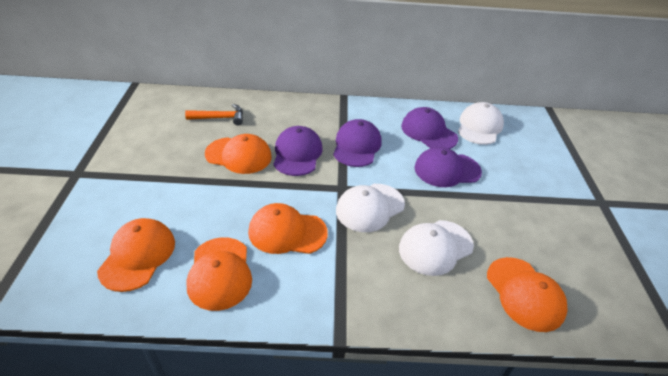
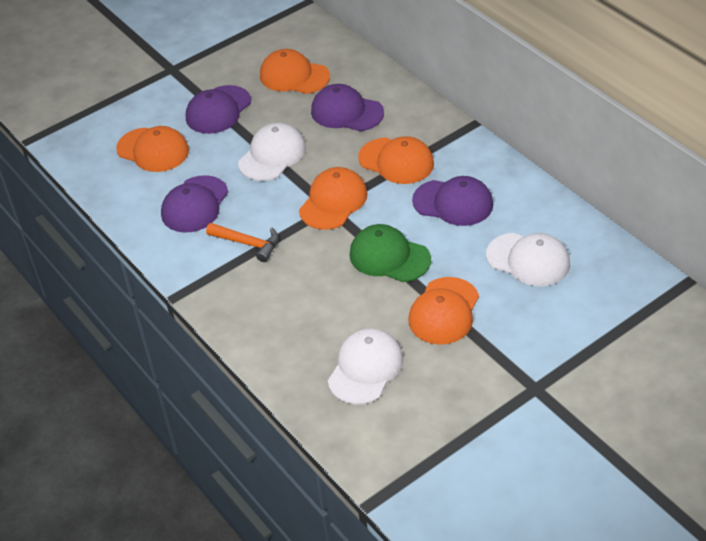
green cap: 0 -> 1

